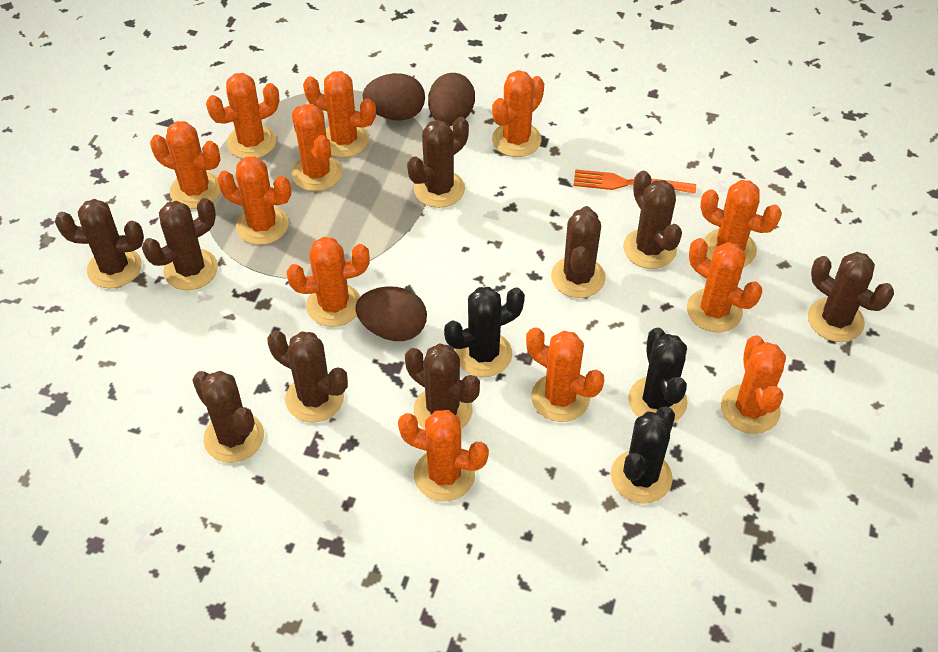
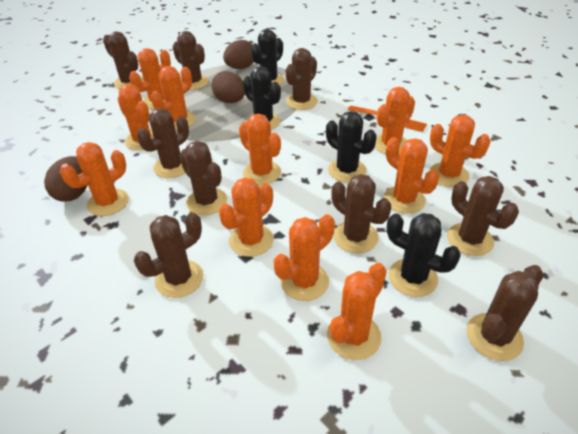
black cactus: 3 -> 4
orange cactus: 12 -> 11

